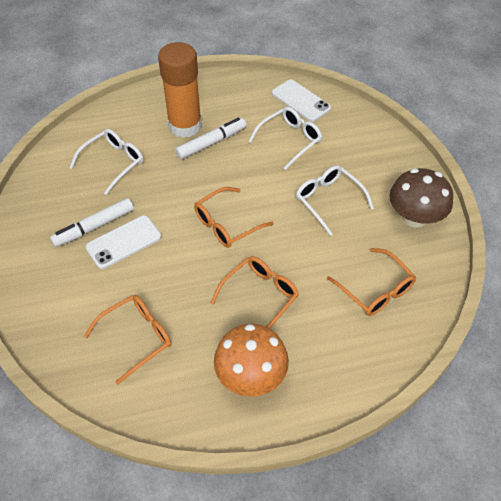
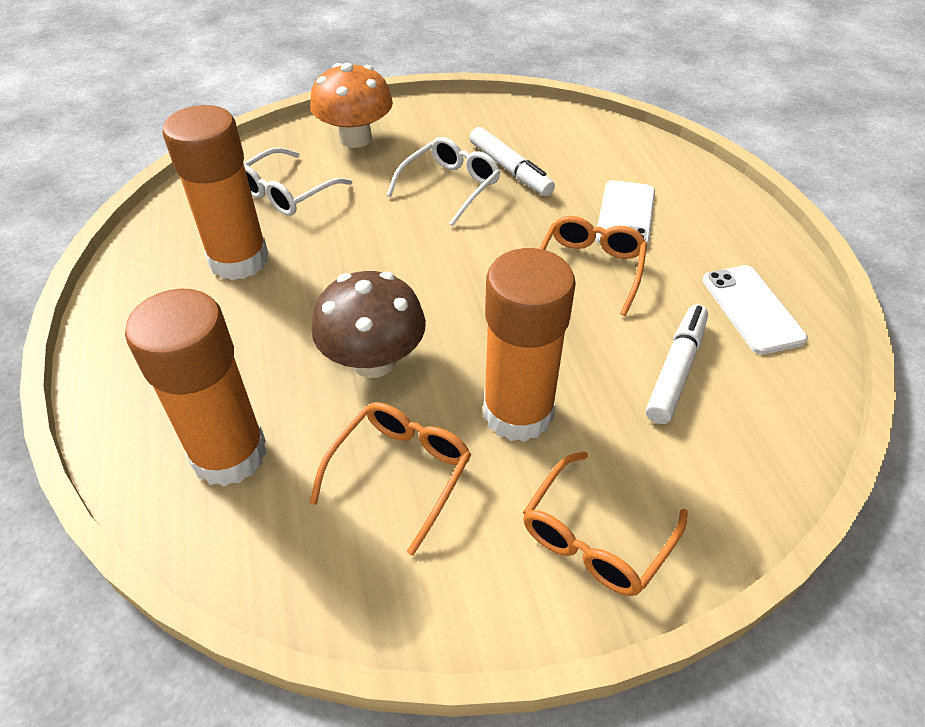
orange glasses: 4 -> 3
orange glue stick: 1 -> 3
white glasses: 3 -> 2

